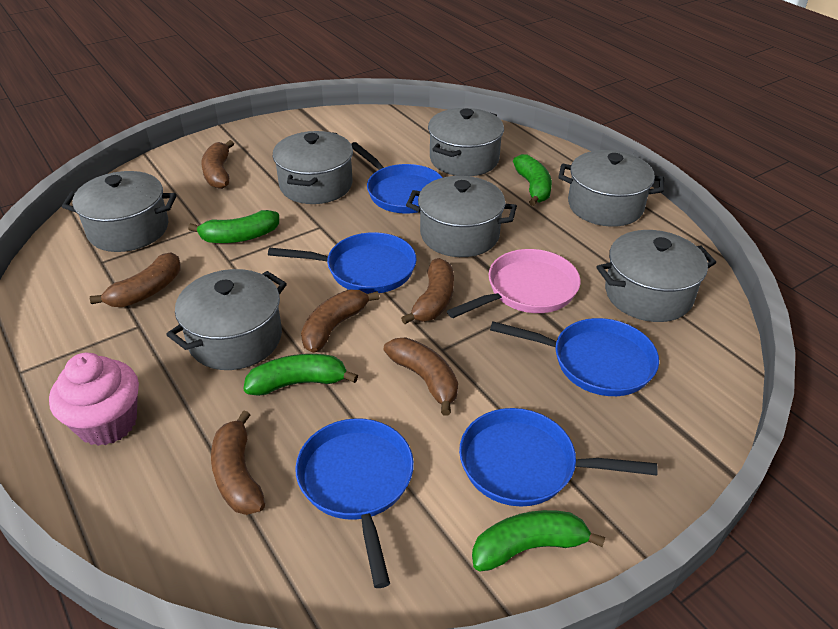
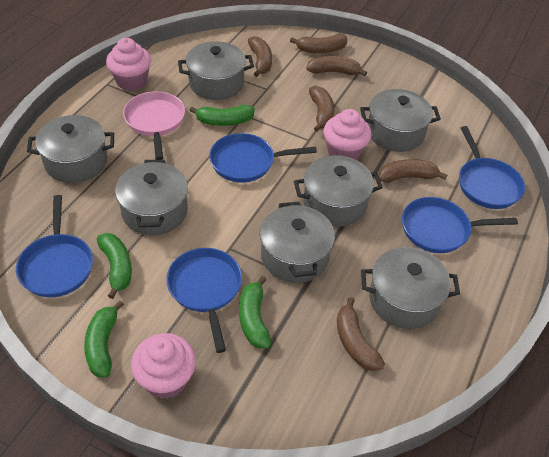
pink cupcake: 1 -> 3

